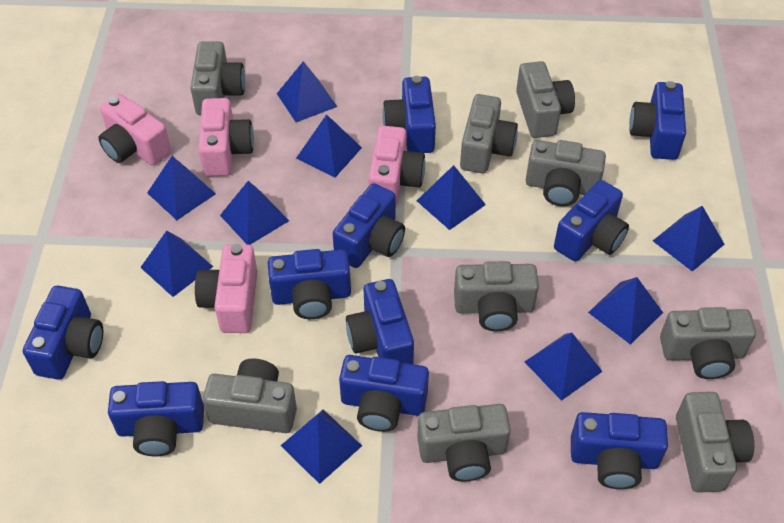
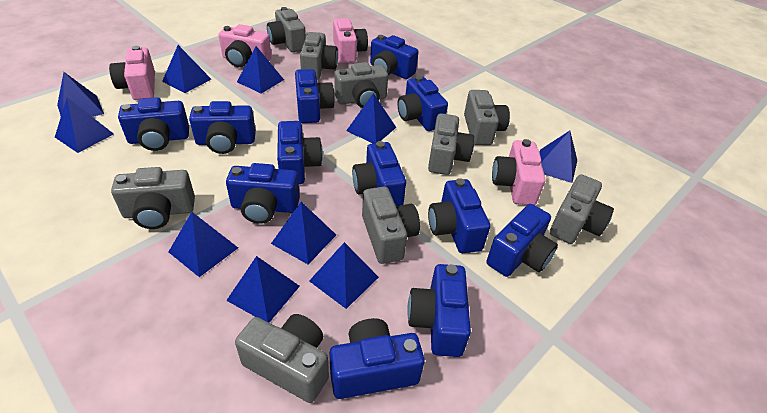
blue camera: 10 -> 12

